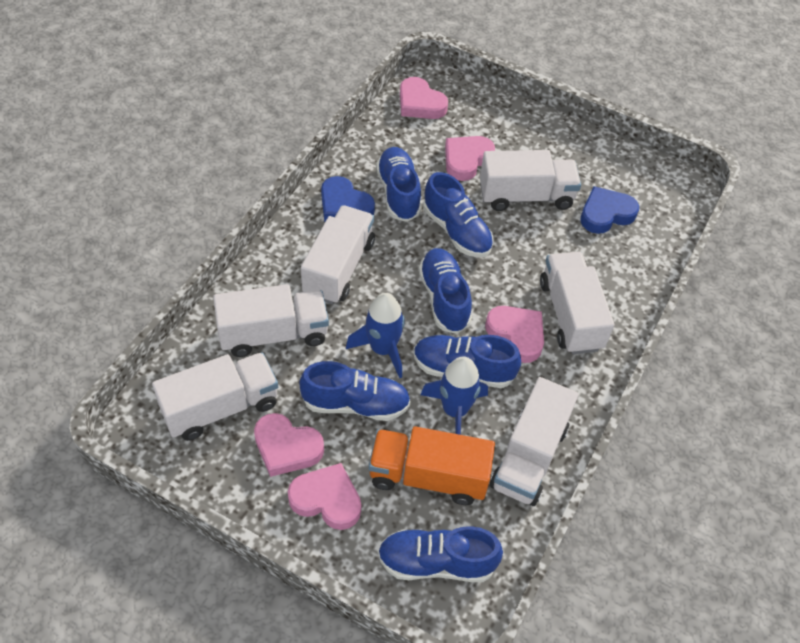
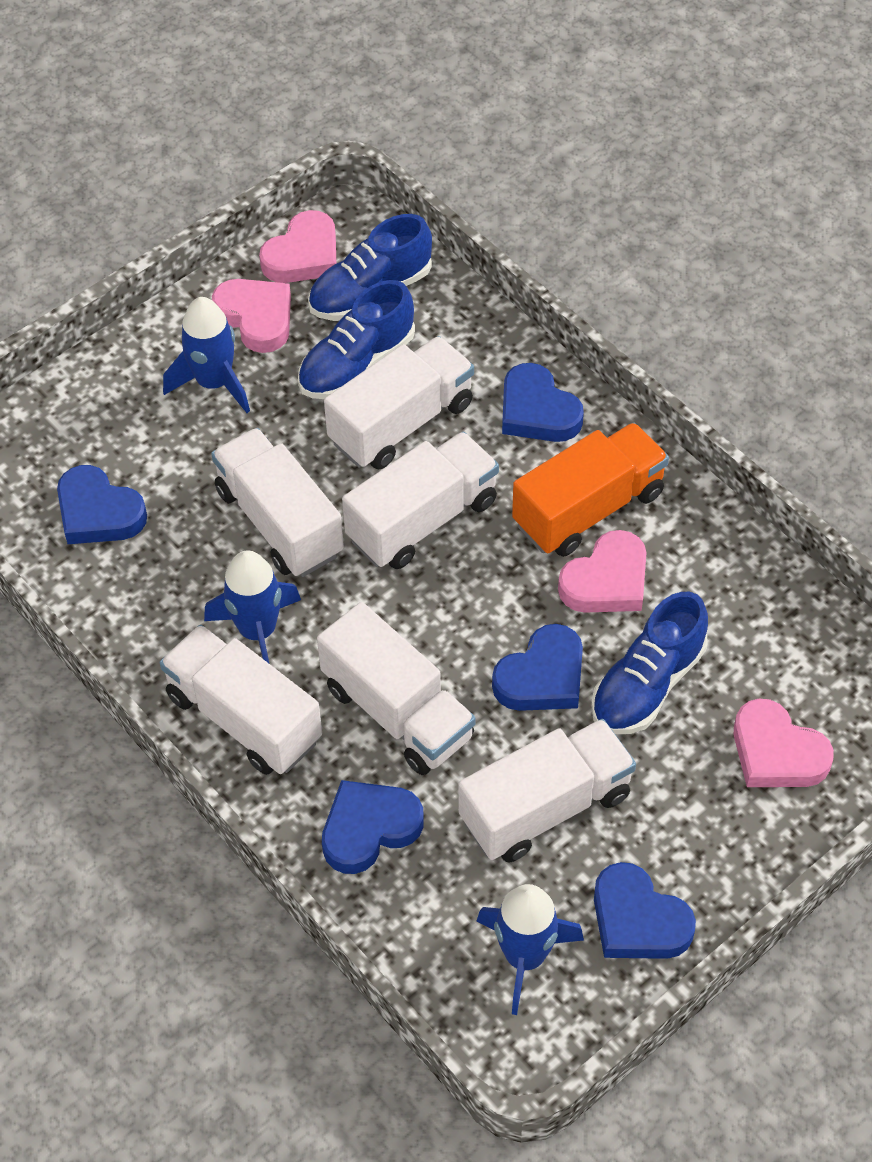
blue heart: 2 -> 5
blue rocket: 2 -> 3
blue shoe: 6 -> 3
pink heart: 5 -> 4

